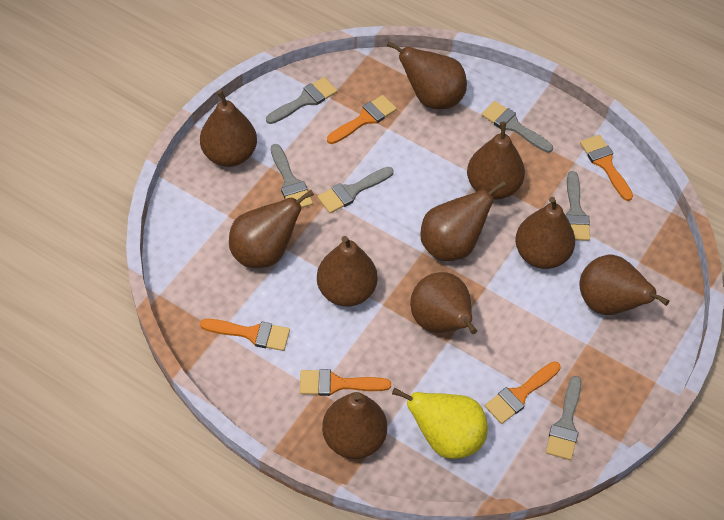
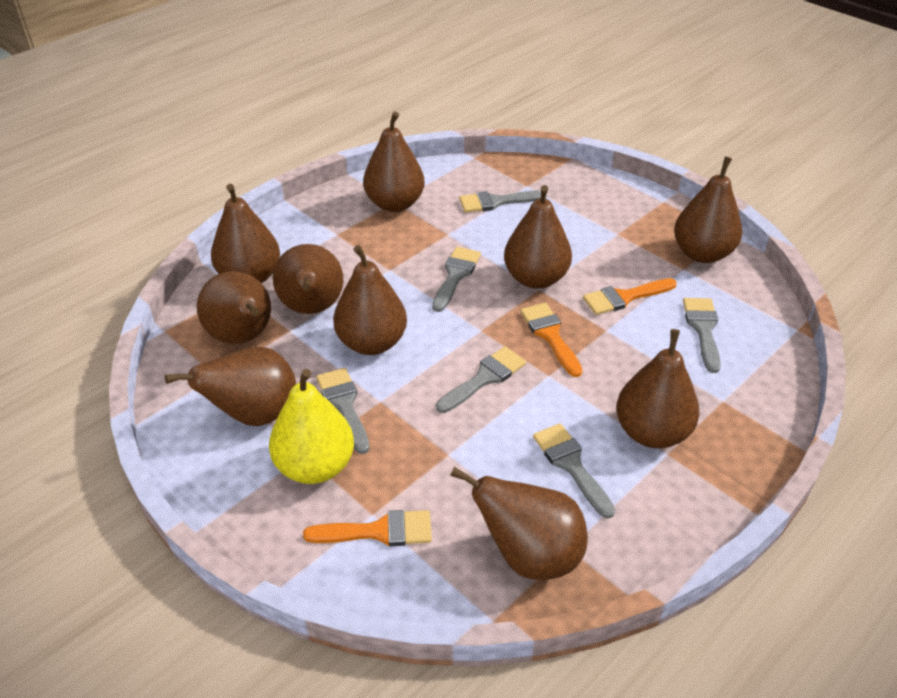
orange brush: 5 -> 3

